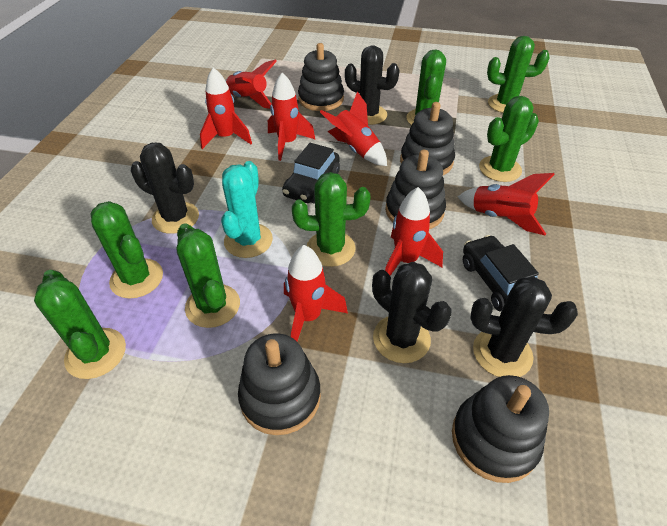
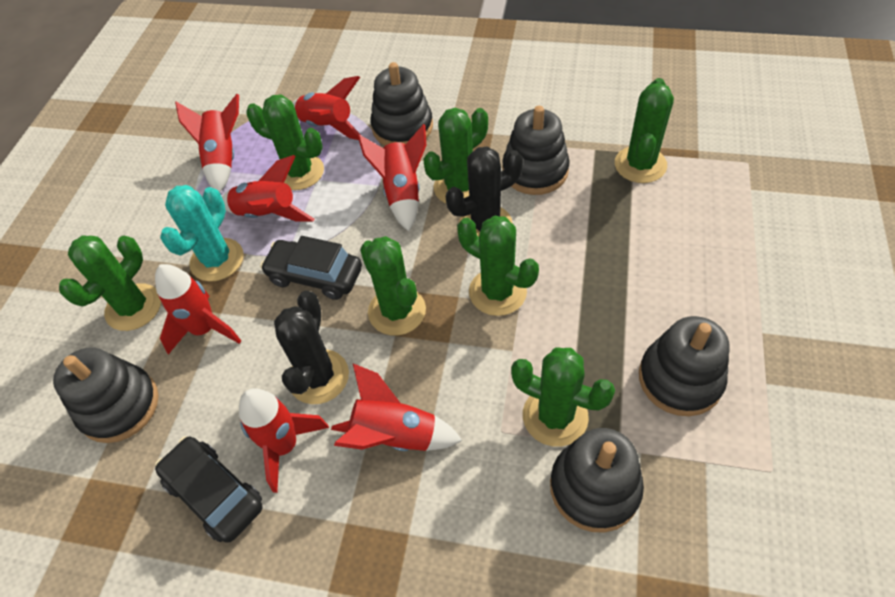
black cactus: 4 -> 2

